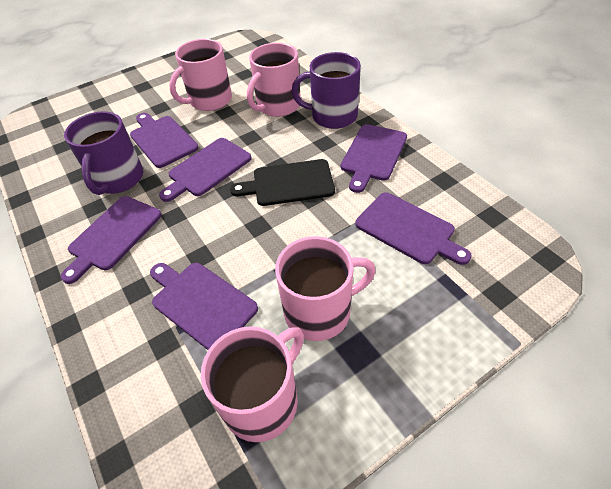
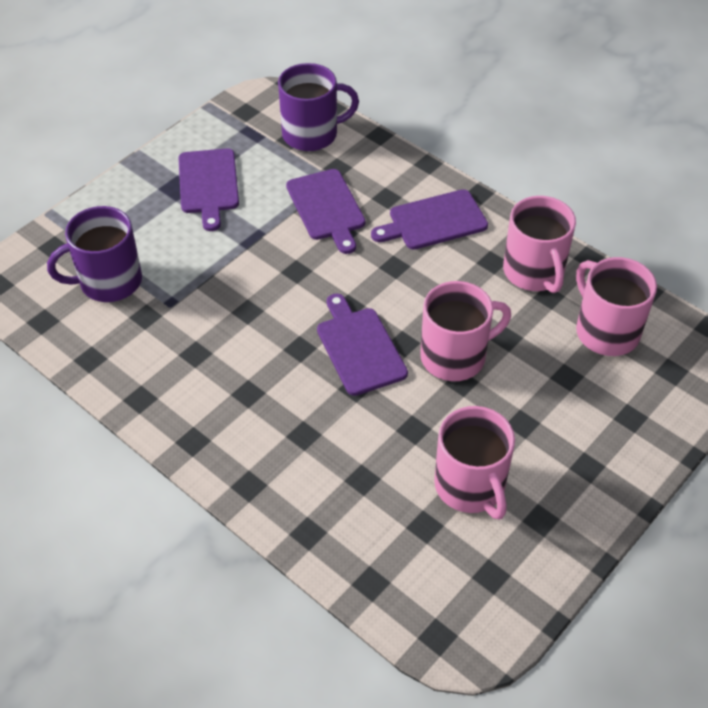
black cutting board: 1 -> 0
purple cutting board: 6 -> 4

